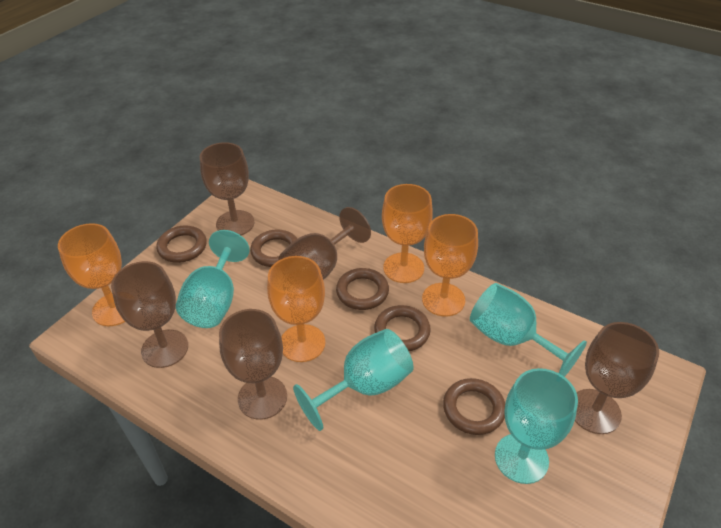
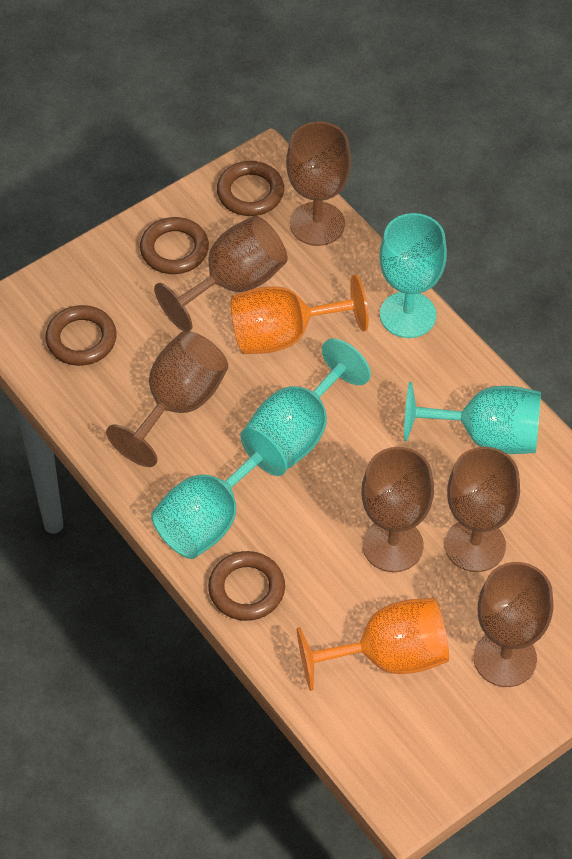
brown goblet: 5 -> 6
brown ring: 5 -> 4
orange goblet: 4 -> 2

